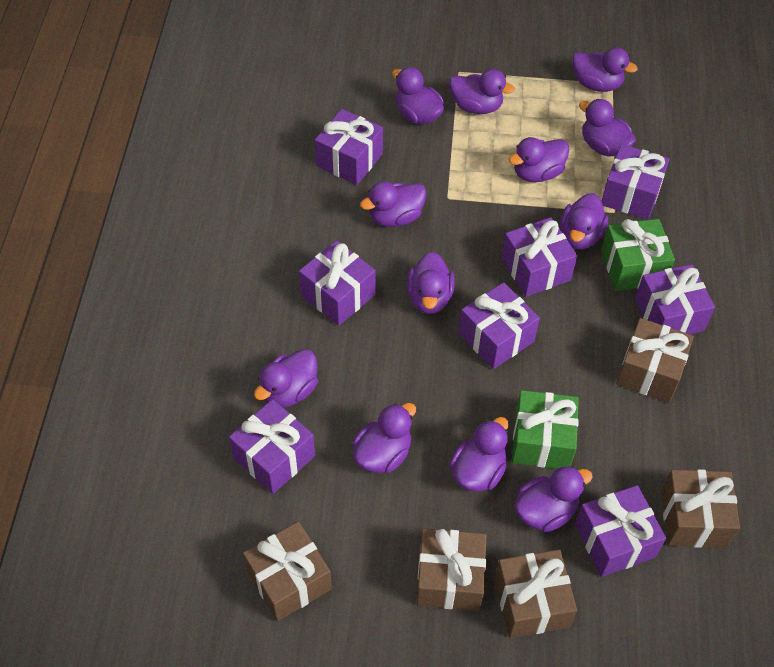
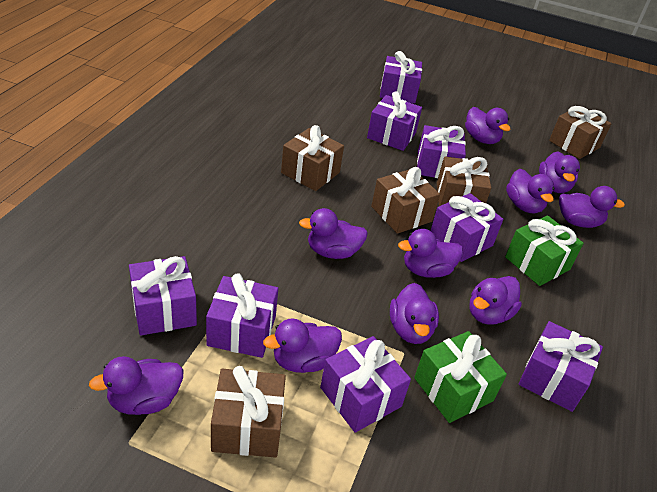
purple duck: 12 -> 10

